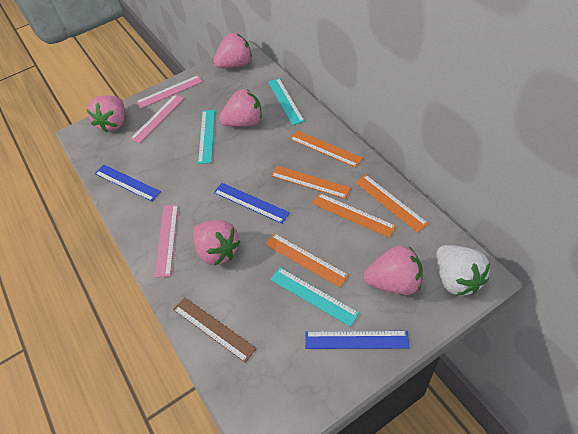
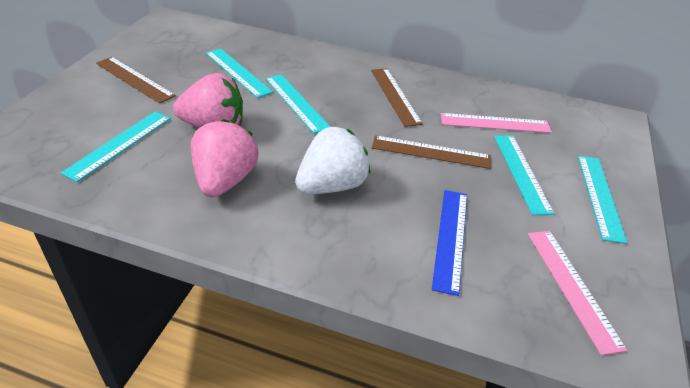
blue ruler: 3 -> 1
brown ruler: 1 -> 3
orange ruler: 5 -> 0
pink ruler: 3 -> 2
pink strawberry: 5 -> 2
turquoise ruler: 3 -> 5

